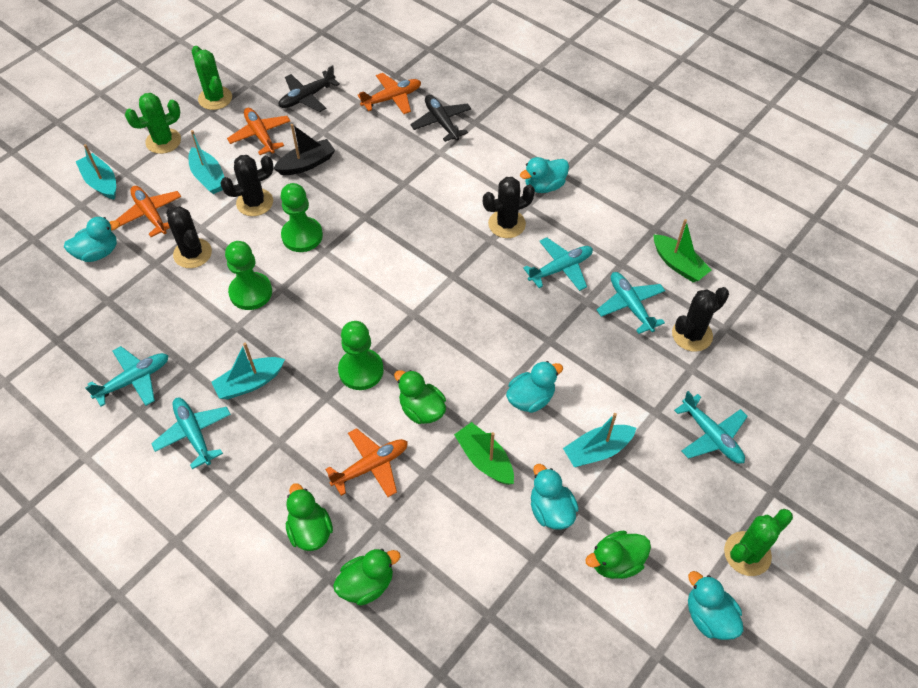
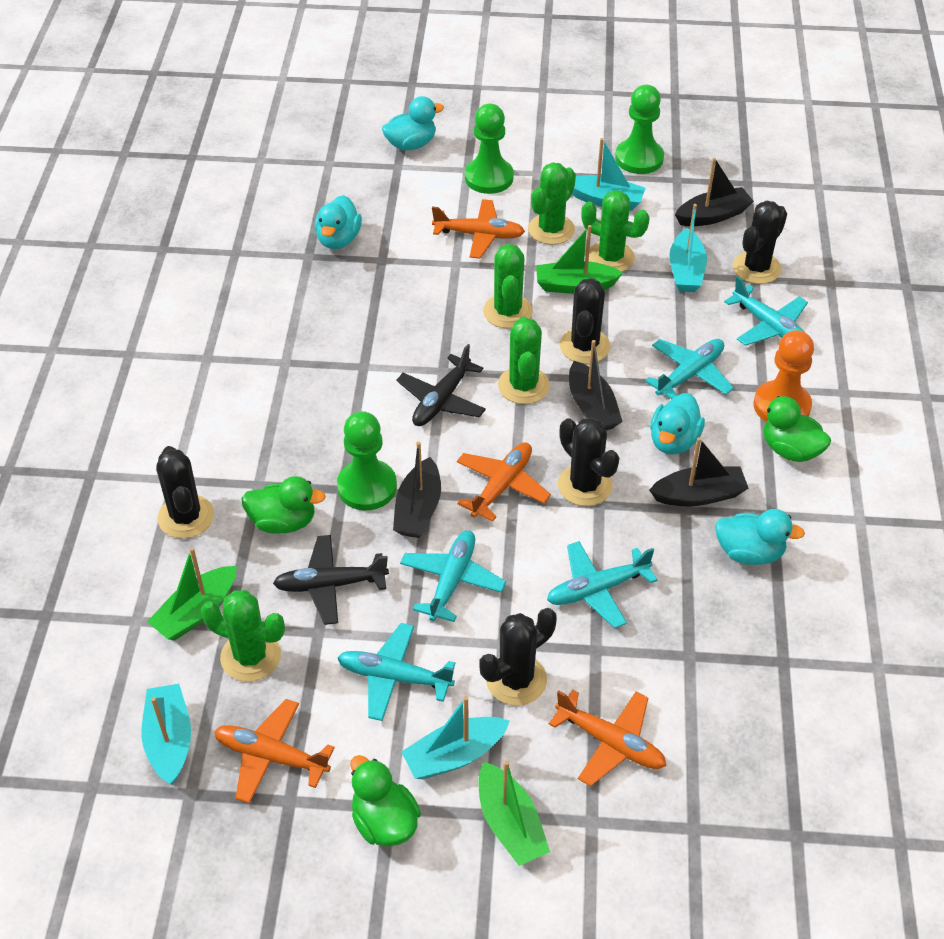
black boat: 1 -> 4
black cactus: 4 -> 5
green boat: 2 -> 3
green cactus: 3 -> 5
green duck: 4 -> 3
orange pawn: 0 -> 1
turquoise duck: 5 -> 4

